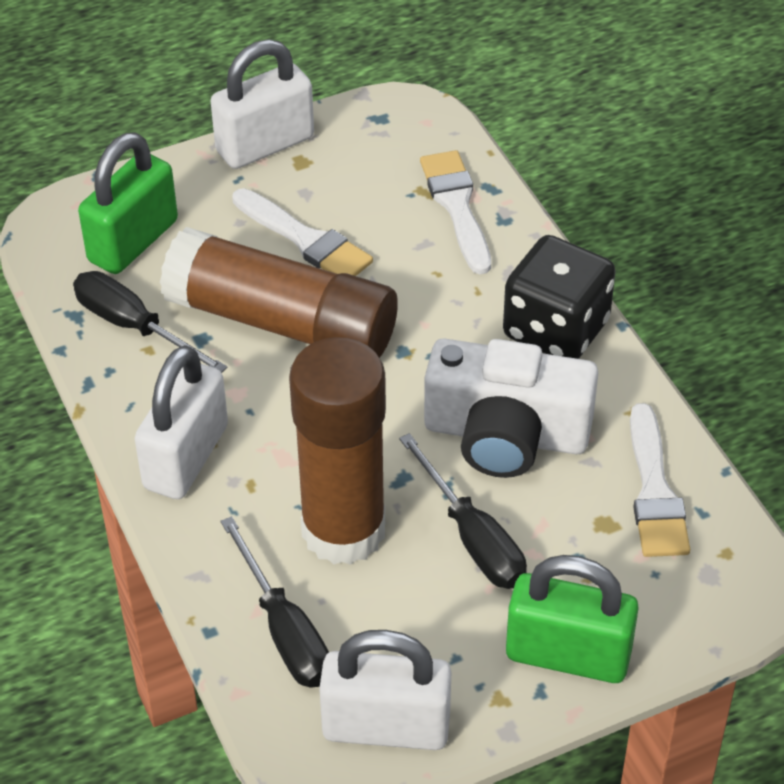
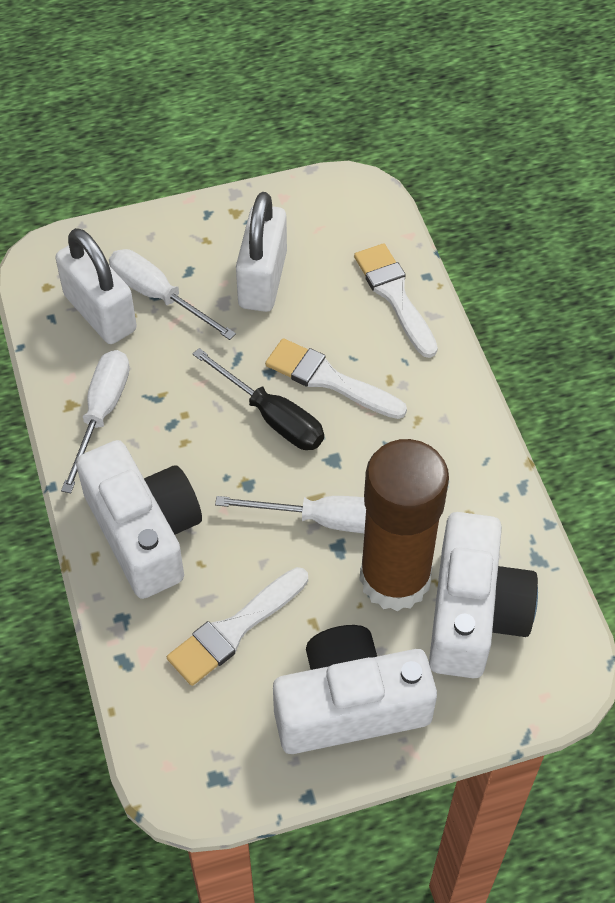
black dice: 1 -> 0
black screwdriver: 3 -> 1
brown glue stick: 2 -> 1
green padlock: 2 -> 0
white camera: 1 -> 3
white padlock: 3 -> 2
white screwdriver: 0 -> 3

